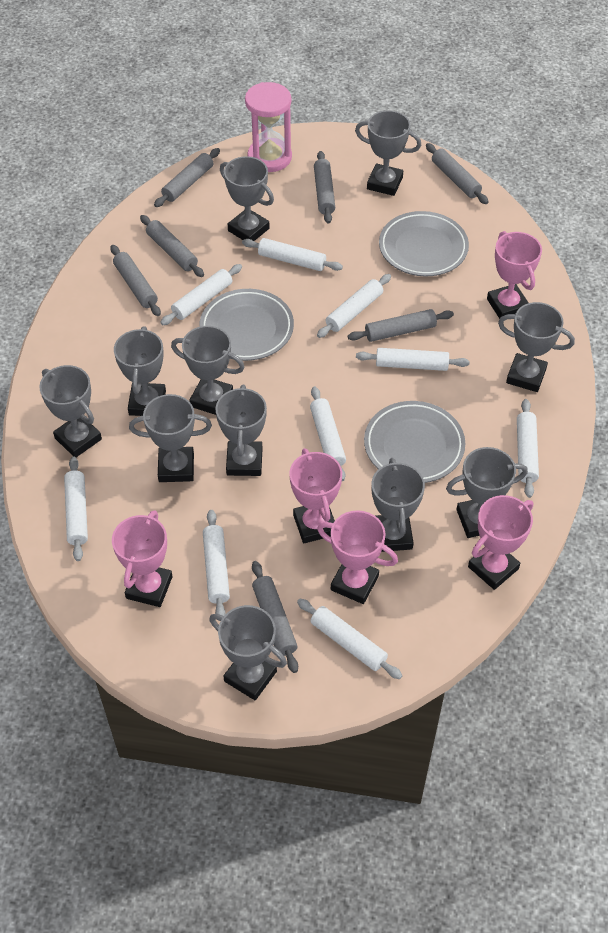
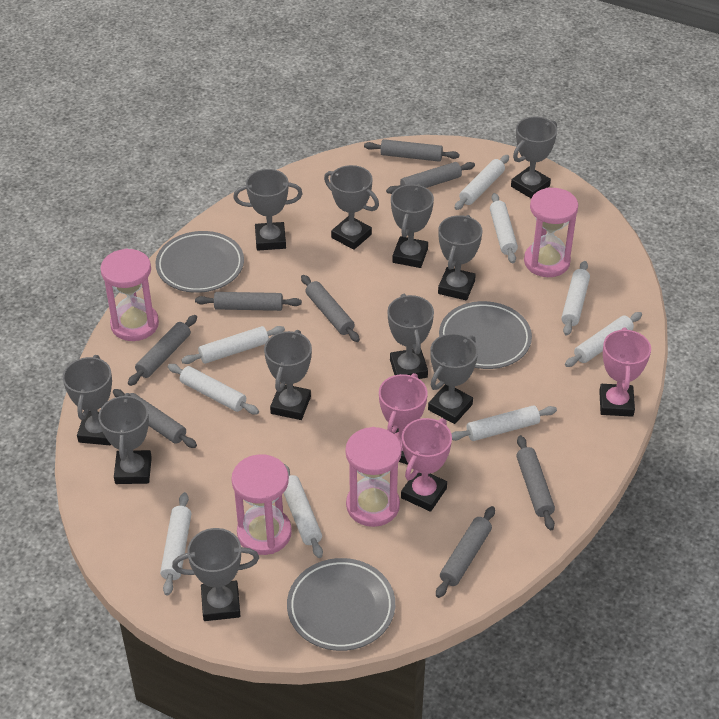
grey rolling pin: 7 -> 8
pink hourglass: 1 -> 4
pink trophy: 5 -> 3

